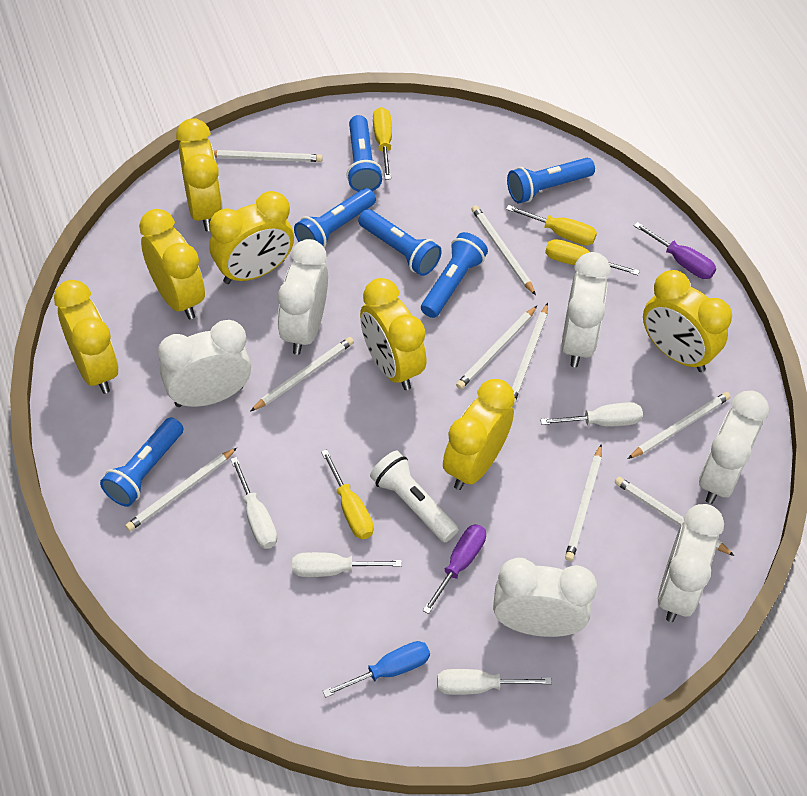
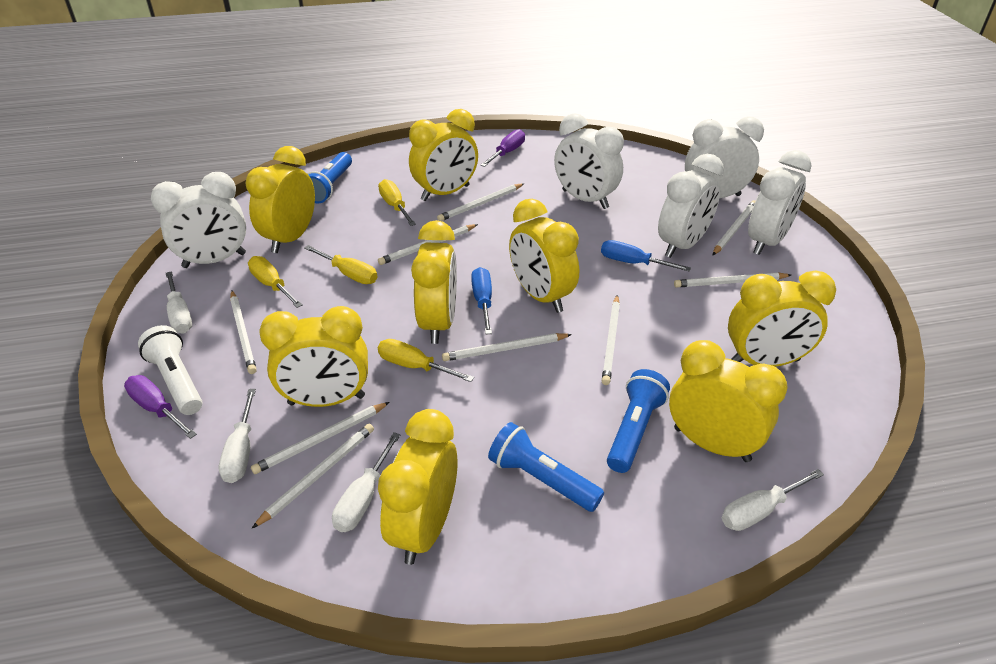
blue flashlight: 6 -> 3
blue screwdriver: 1 -> 2
white clock: 6 -> 5
yellow clock: 7 -> 8

